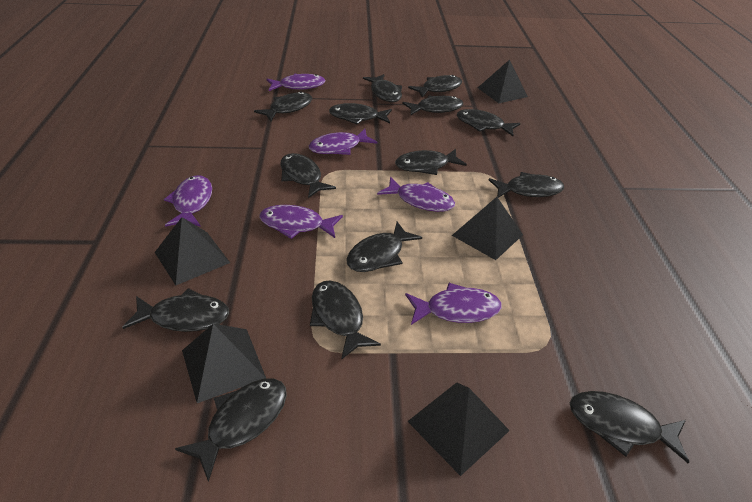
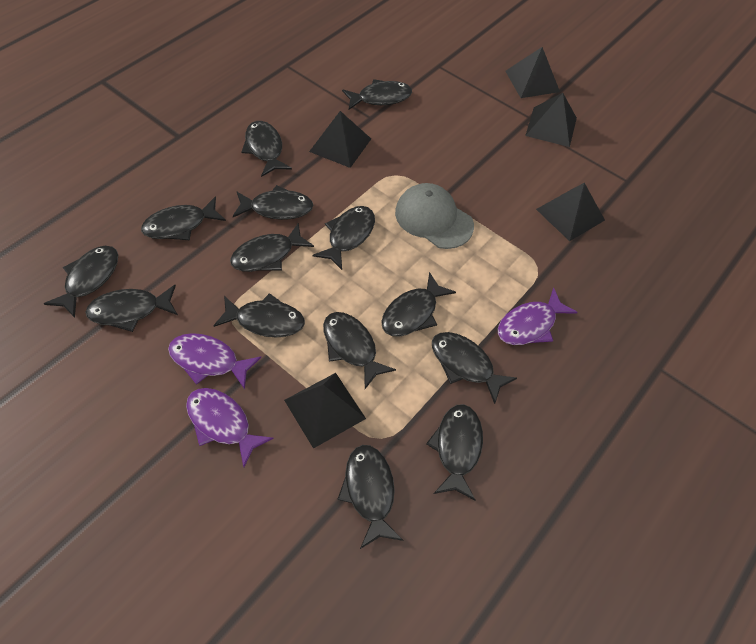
grey cap: 0 -> 1
purple fish: 6 -> 3

